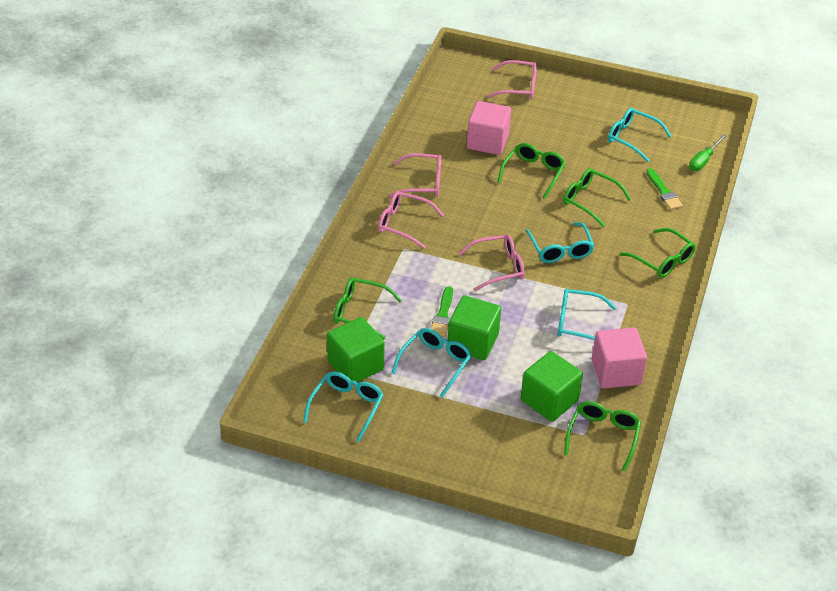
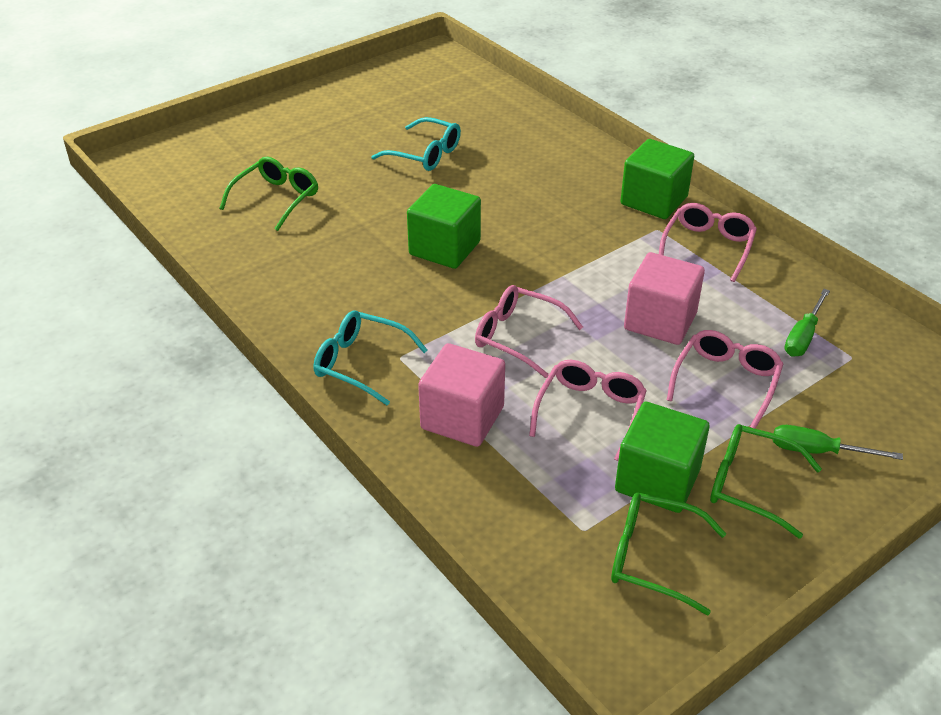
green brush: 2 -> 0
green glasses: 5 -> 3
green screwdriver: 1 -> 2
turquoise glasses: 5 -> 2

